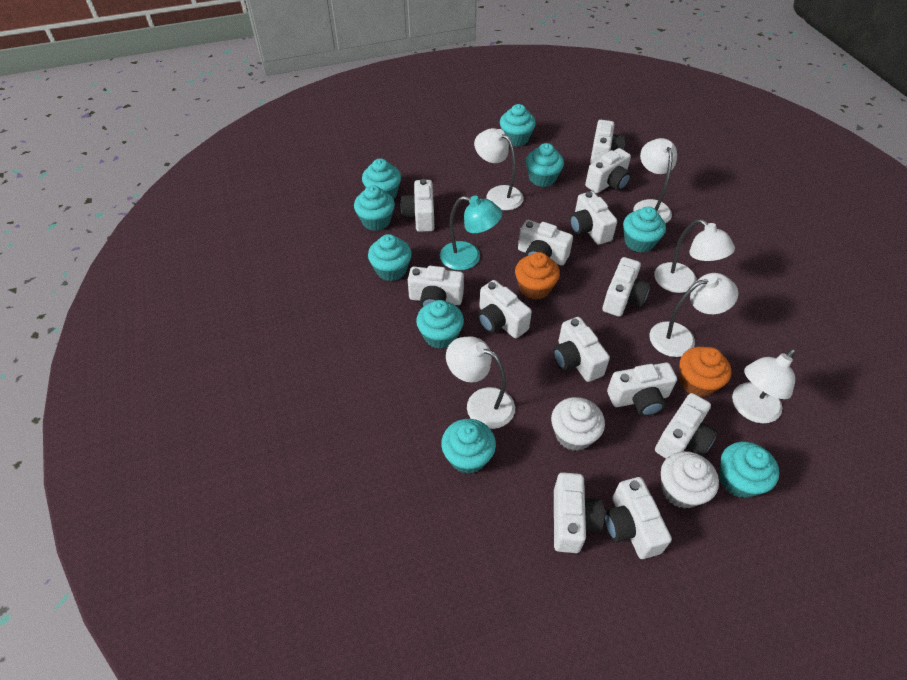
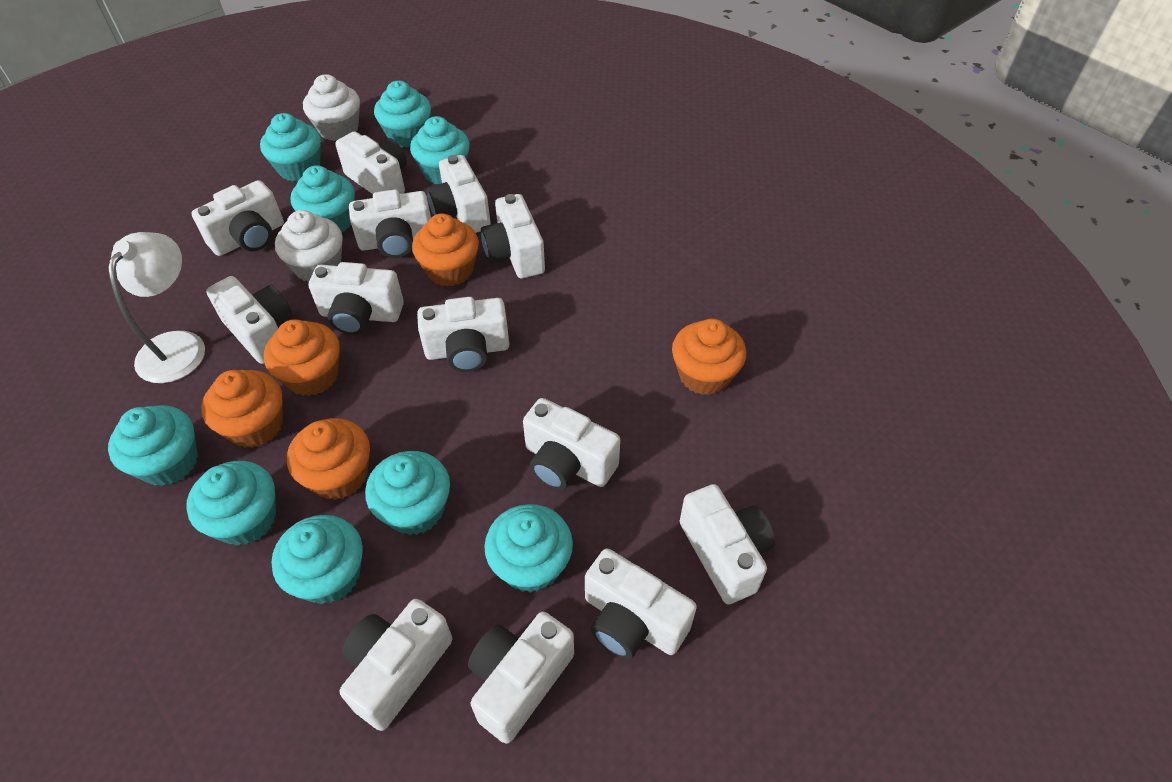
orange cupcake: 2 -> 5
turquoise lamp: 1 -> 0
white lamp: 6 -> 1

